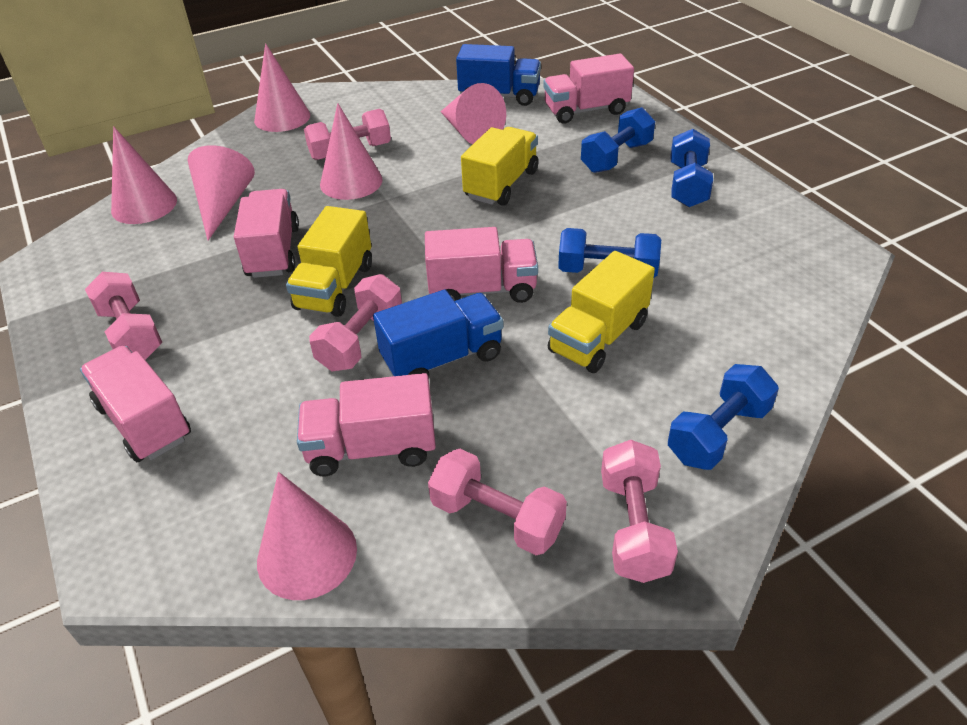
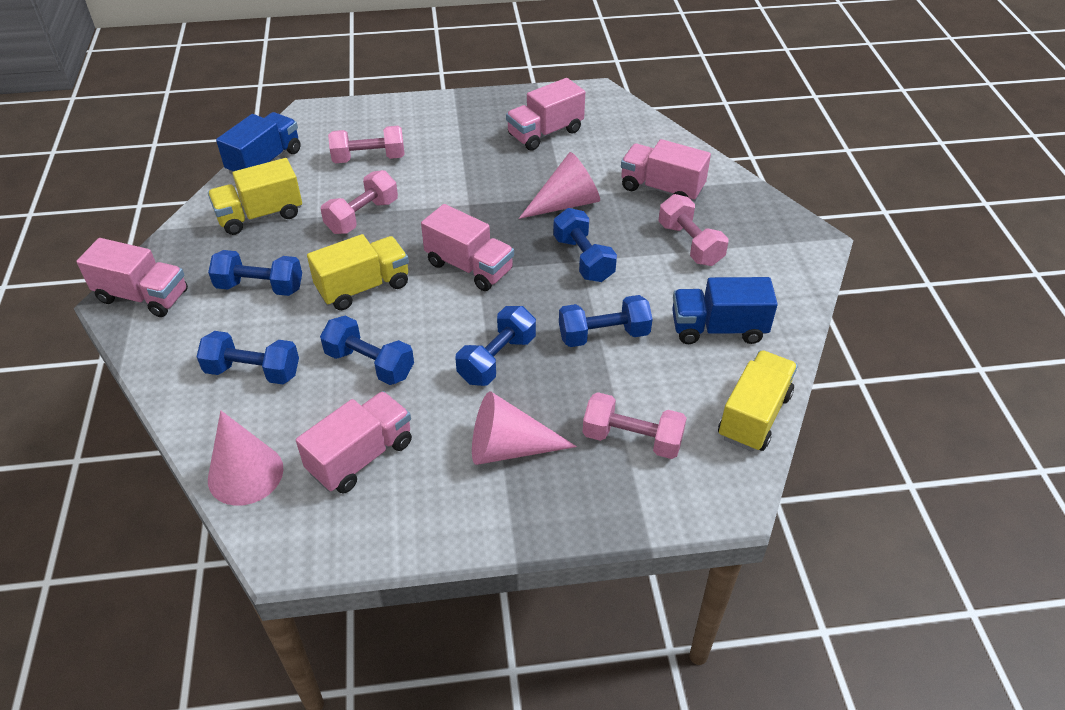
blue dumbbell: 4 -> 6
pink cone: 6 -> 3
pink dumbbell: 5 -> 4

